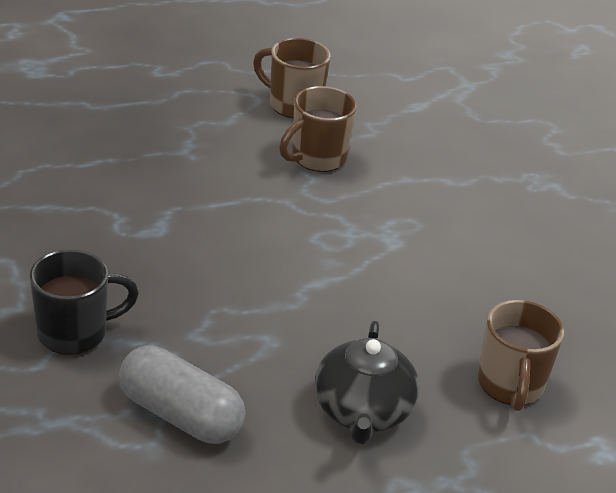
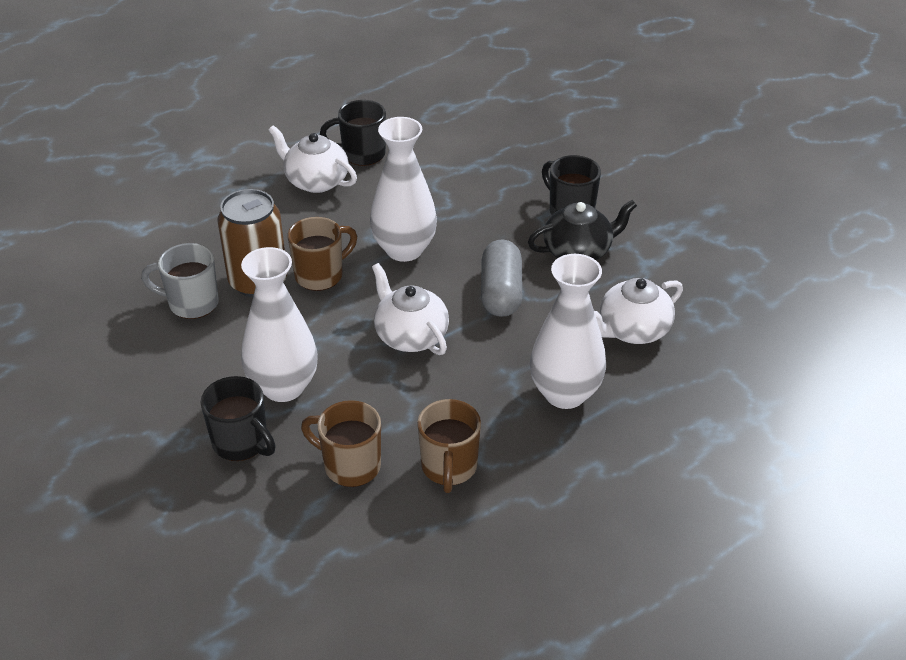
black mug: 1 -> 3
brown can: 0 -> 1
grey mug: 0 -> 1
white teapot: 0 -> 3
white vase: 0 -> 3

